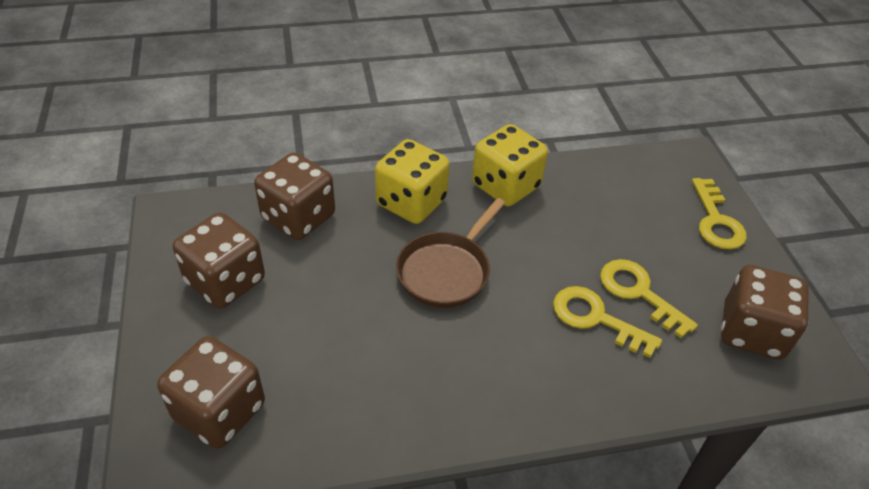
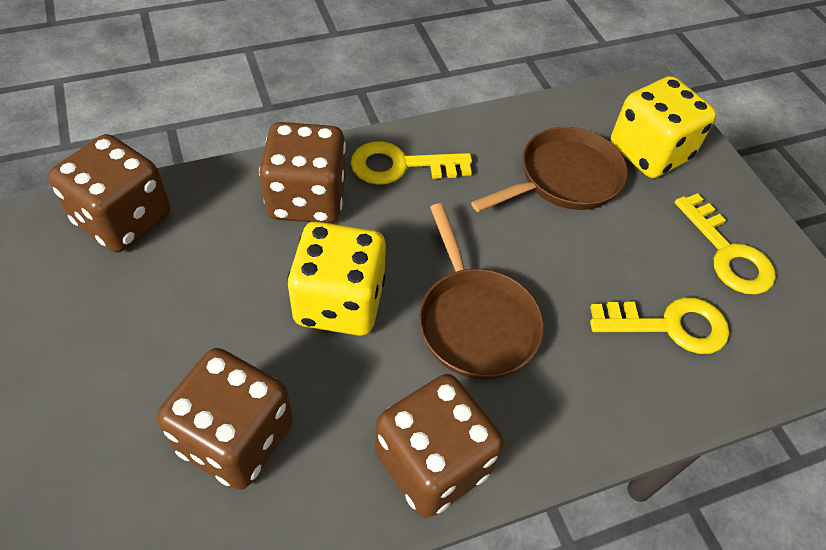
brown pan: 1 -> 2

